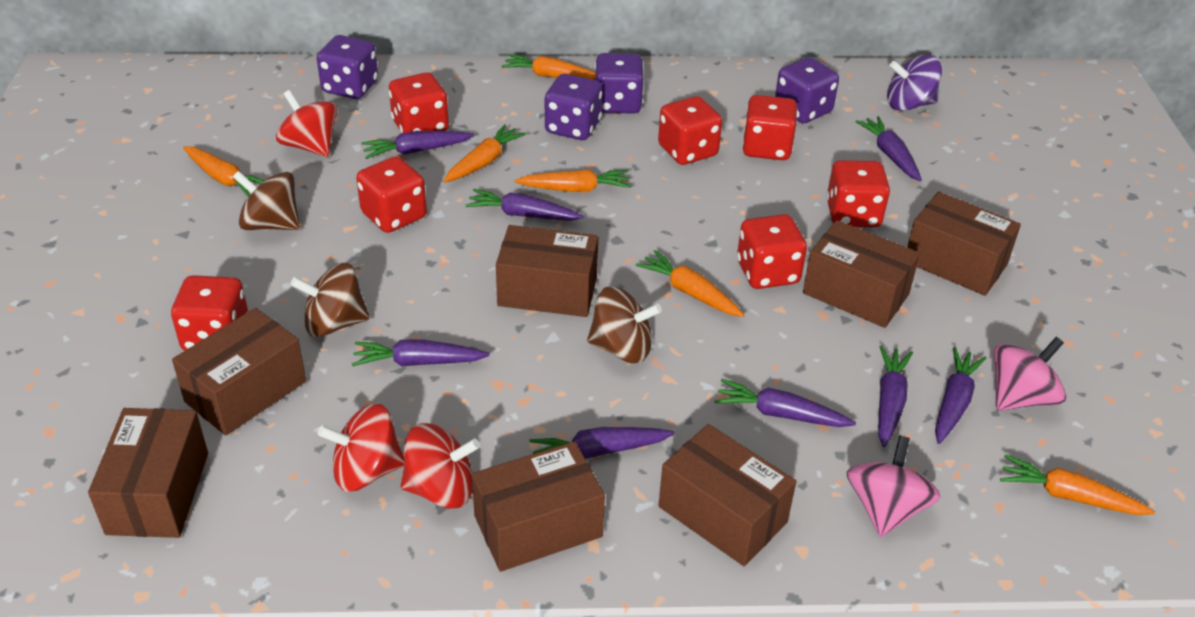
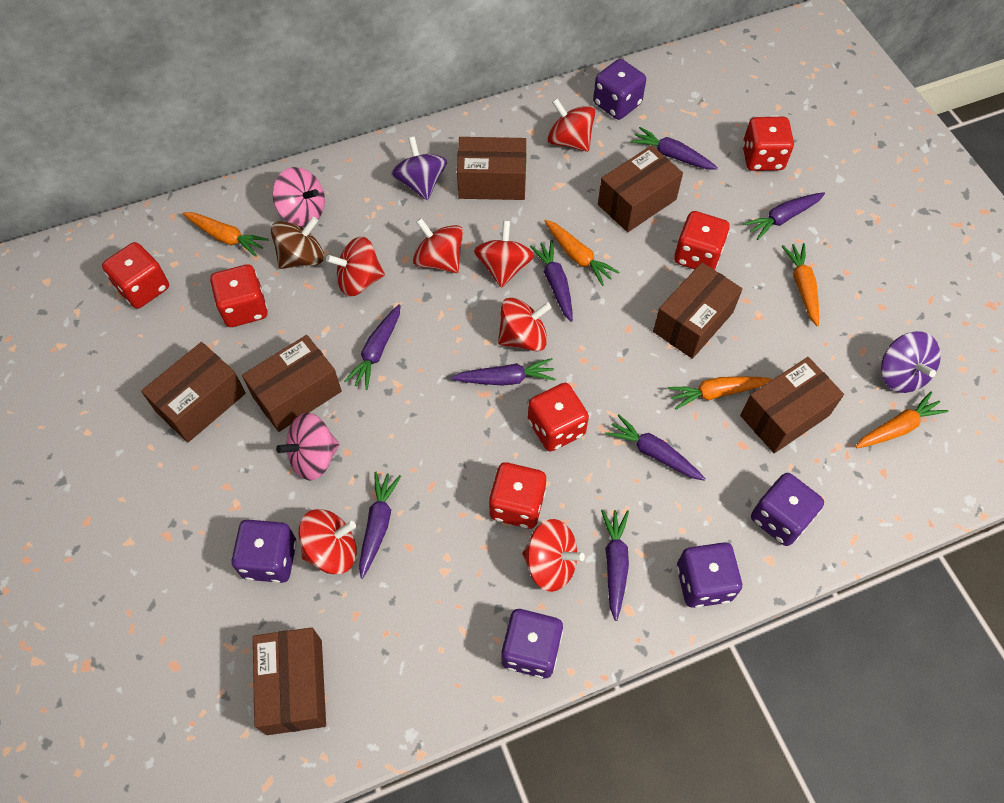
brown spinning top: 3 -> 1
orange carrot: 6 -> 5
purple dice: 4 -> 5
purple spinning top: 1 -> 2
red dice: 7 -> 6
red spinning top: 3 -> 7

